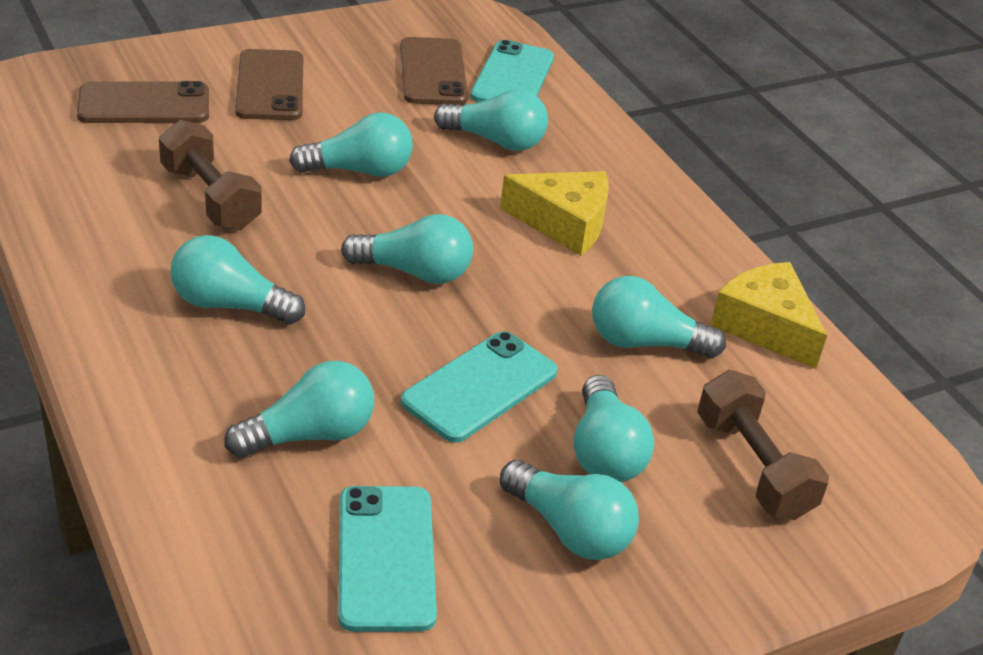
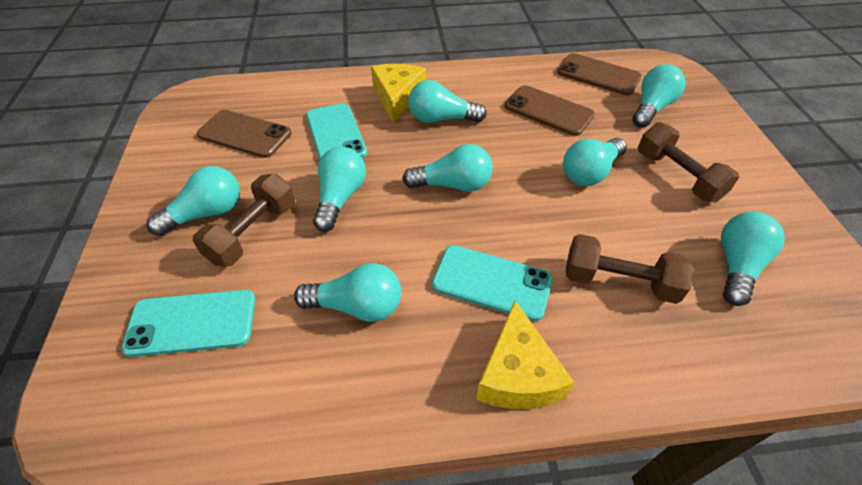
brown dumbbell: 2 -> 3

